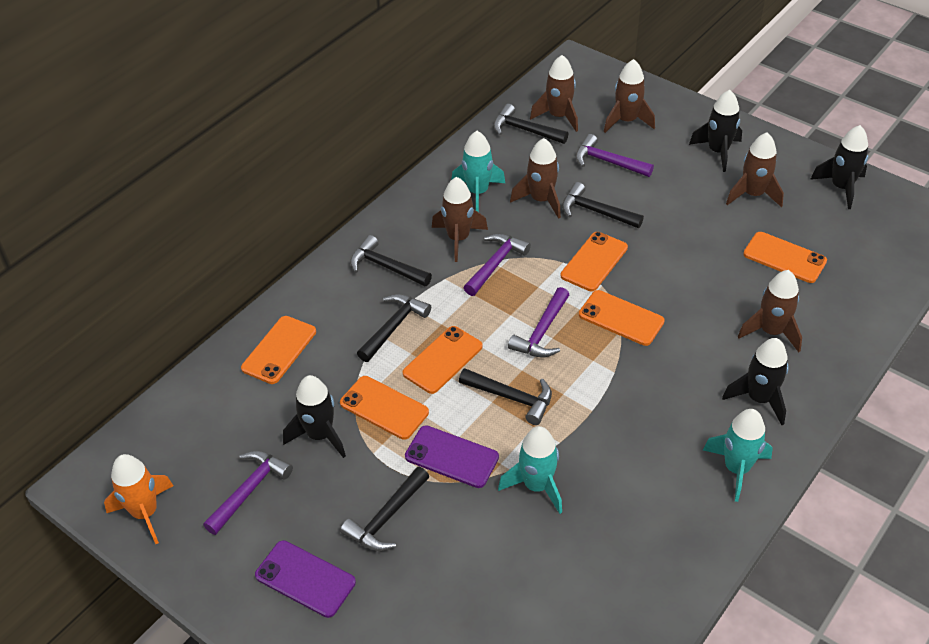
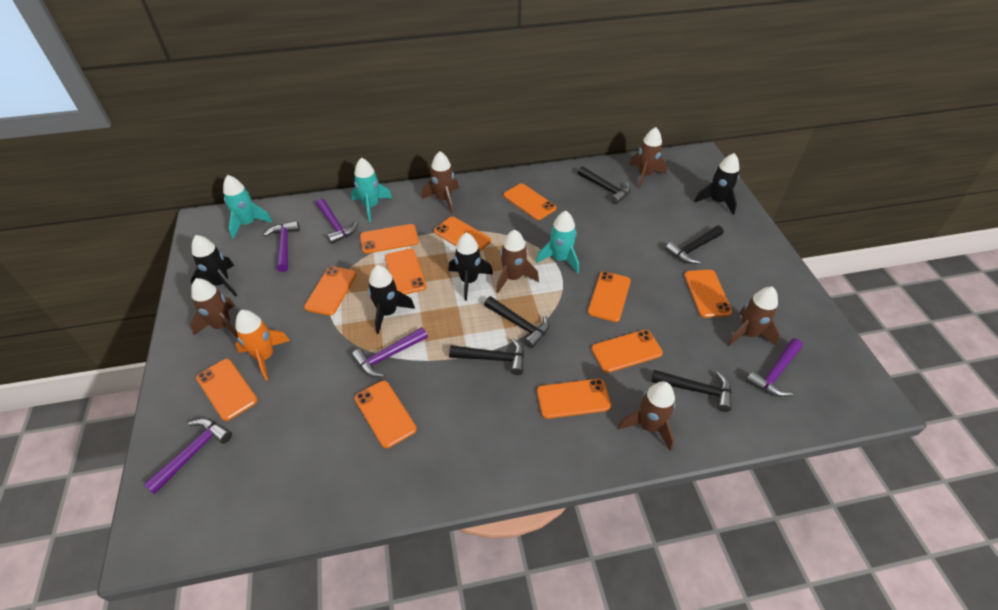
black hammer: 6 -> 5
orange phone: 6 -> 11
purple hammer: 4 -> 5
purple phone: 2 -> 0

